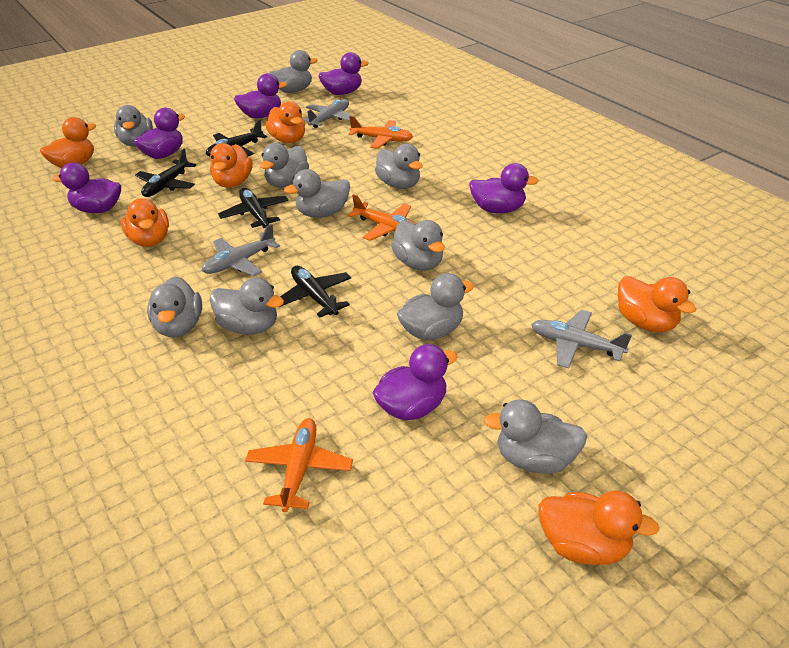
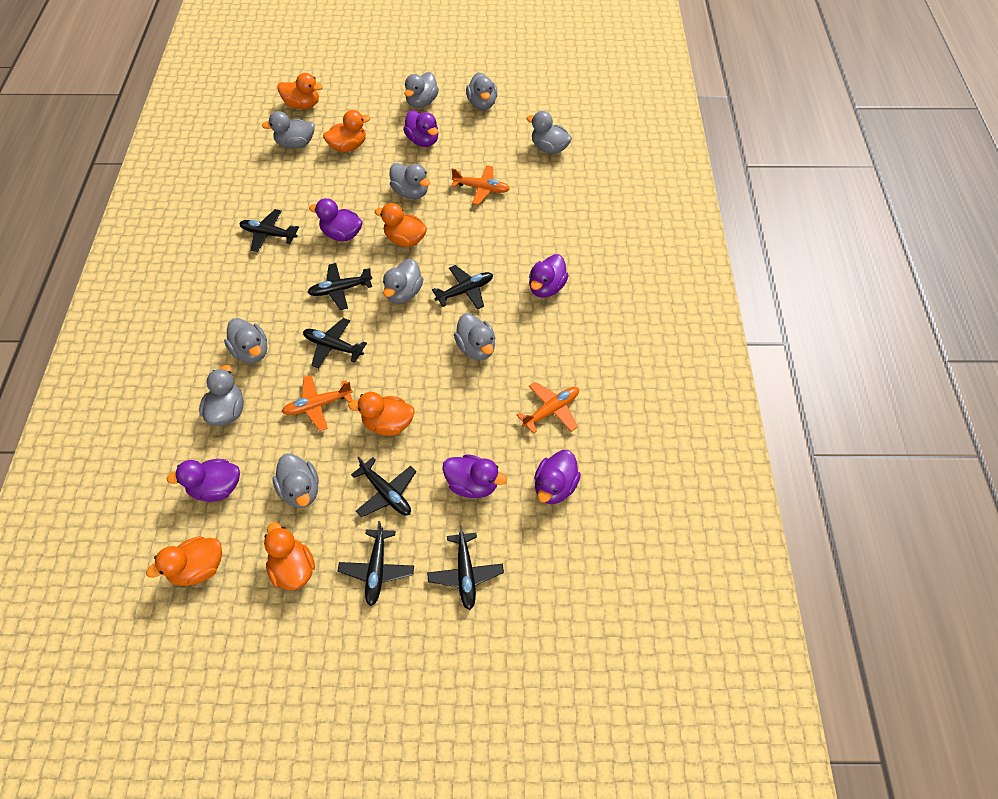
black plane: 4 -> 7
grey plane: 3 -> 0

